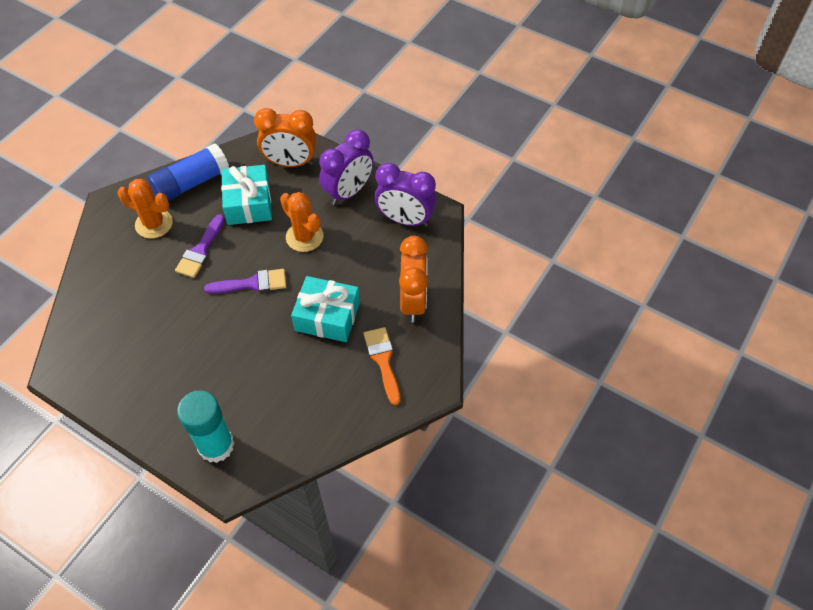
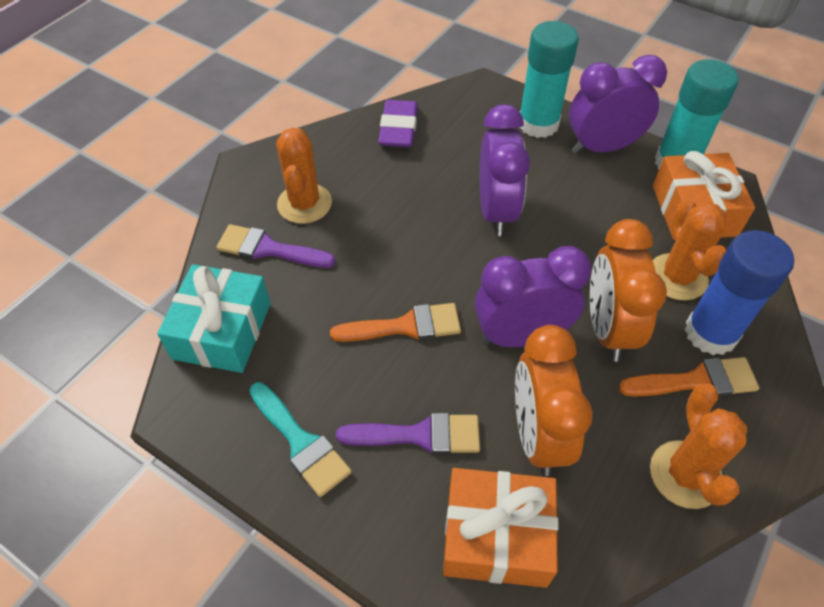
orange brush: 1 -> 2
orange cactus: 2 -> 3
orange gift: 0 -> 2
purple clock: 2 -> 3
purple eraser: 0 -> 1
turquoise brush: 0 -> 1
turquoise gift: 2 -> 1
turquoise glue stick: 1 -> 2

